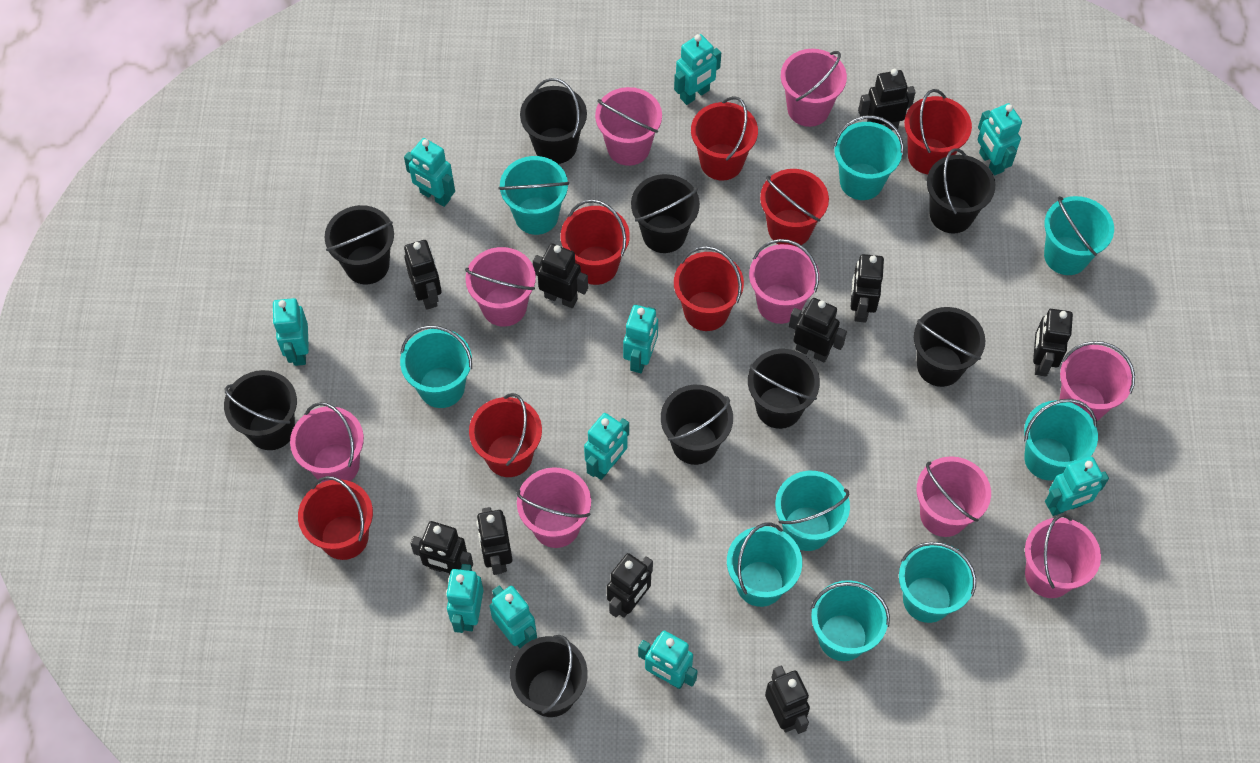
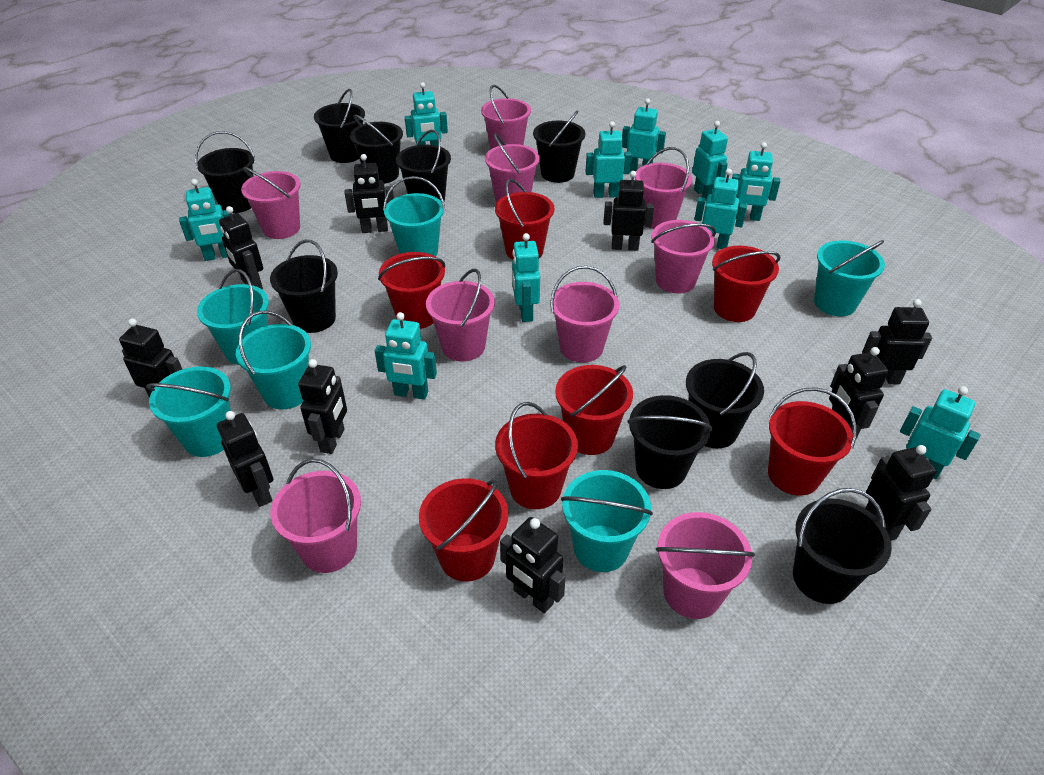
turquoise bucket: 9 -> 6

